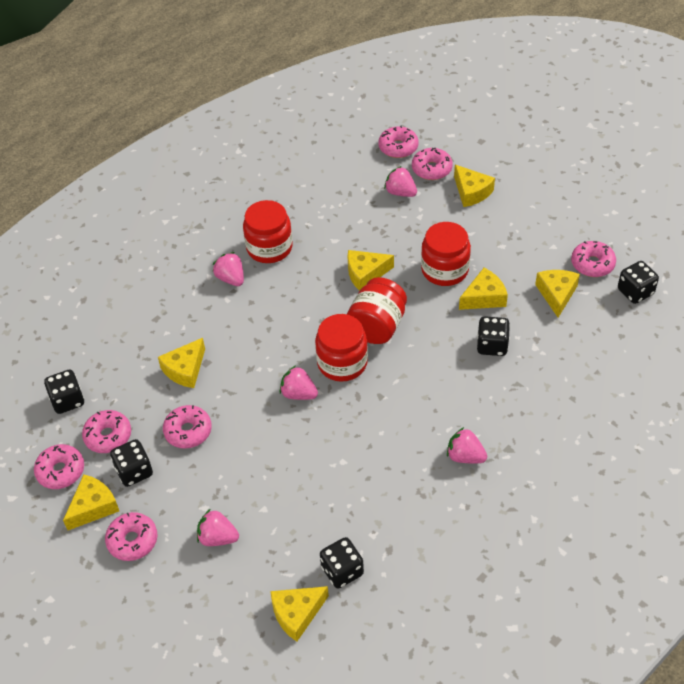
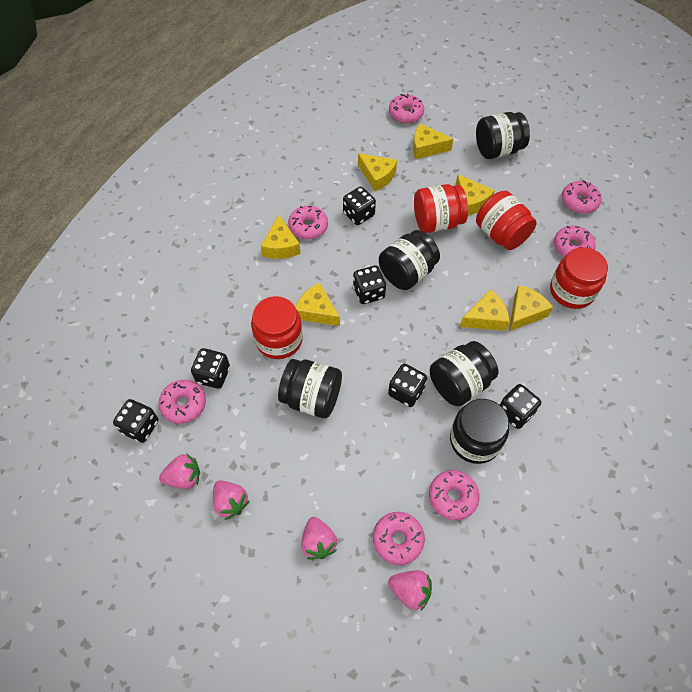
black dice: 5 -> 6
black jar: 0 -> 5
pink strawberry: 5 -> 4

